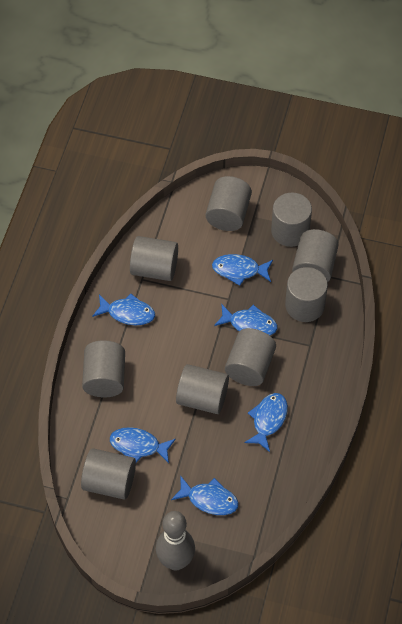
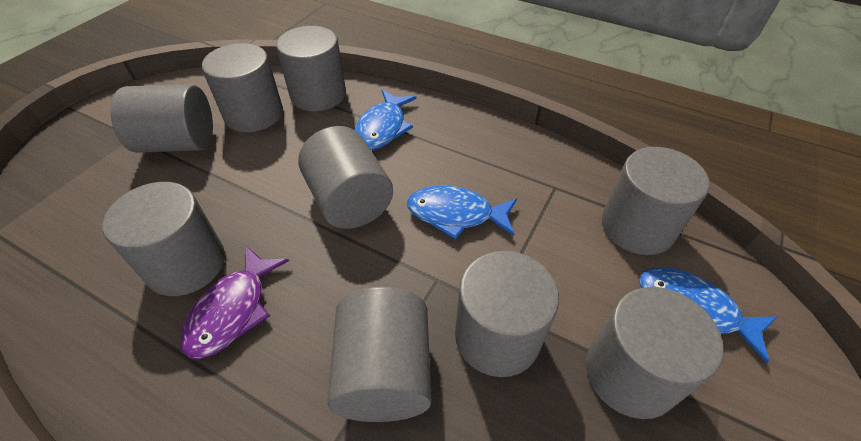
blue fish: 6 -> 3
grey bowling pin: 1 -> 0
purple fish: 0 -> 1

